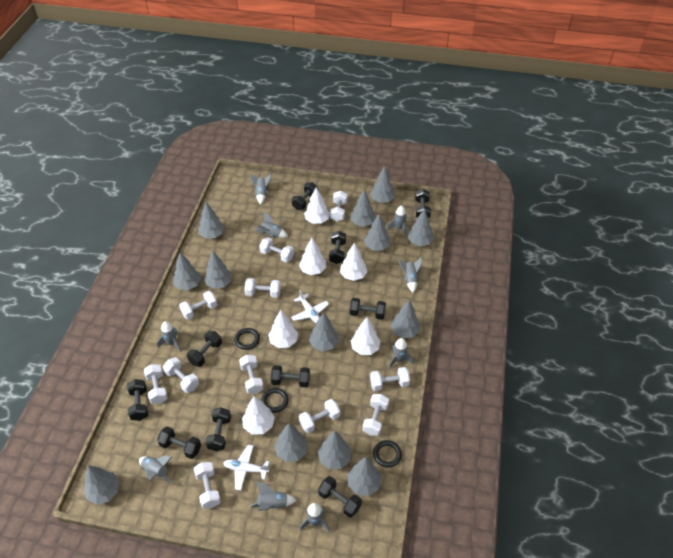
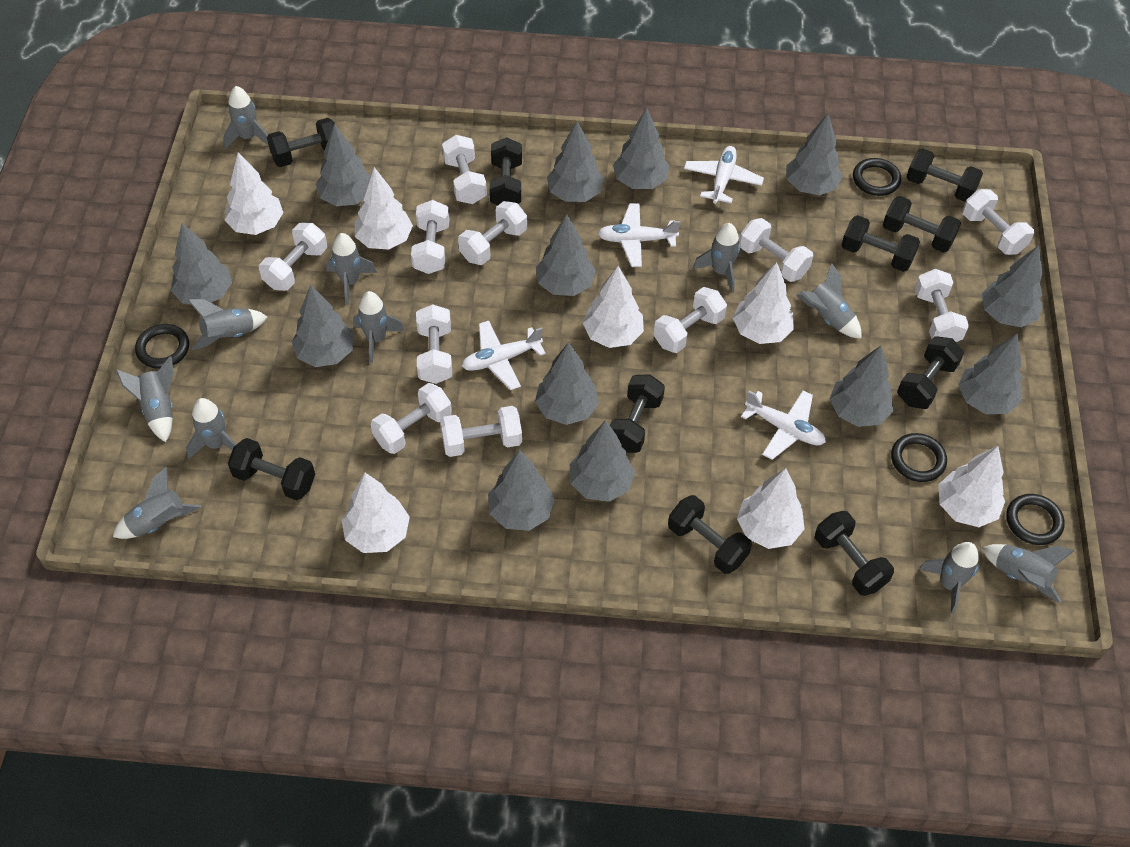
black ring: 3 -> 4
grey rocket: 9 -> 11
white plane: 2 -> 4
white tree: 6 -> 7

